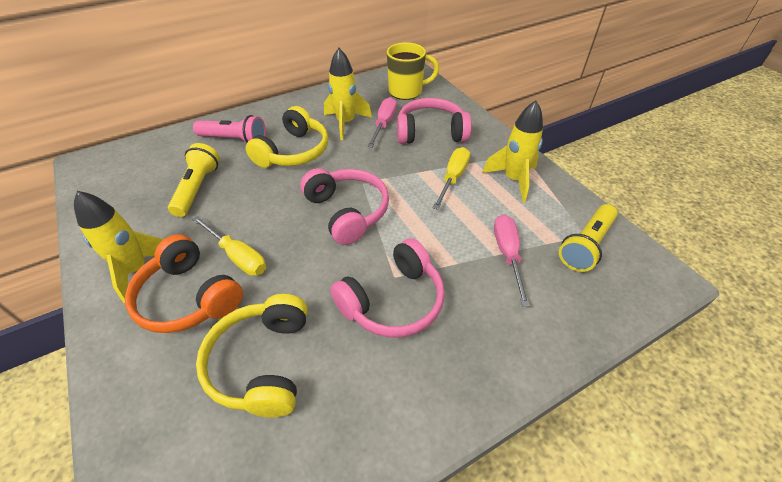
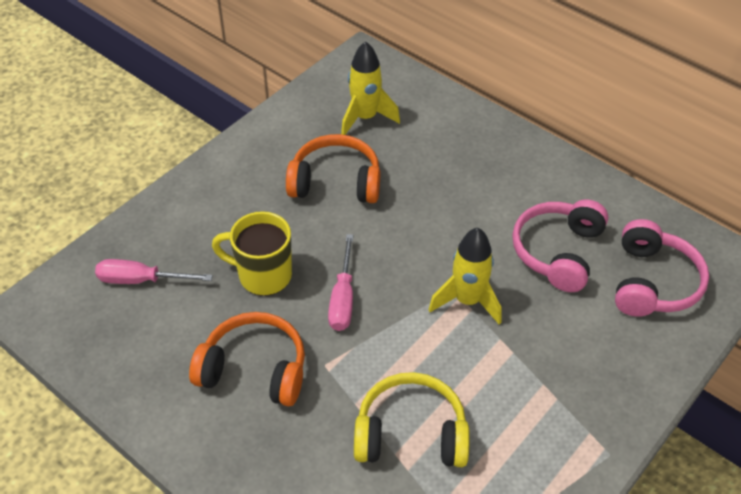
orange headphones: 1 -> 2
pink flashlight: 1 -> 0
pink headphones: 3 -> 2
yellow flashlight: 2 -> 0
yellow headphones: 2 -> 1
yellow rocket: 3 -> 2
yellow screwdriver: 2 -> 0

